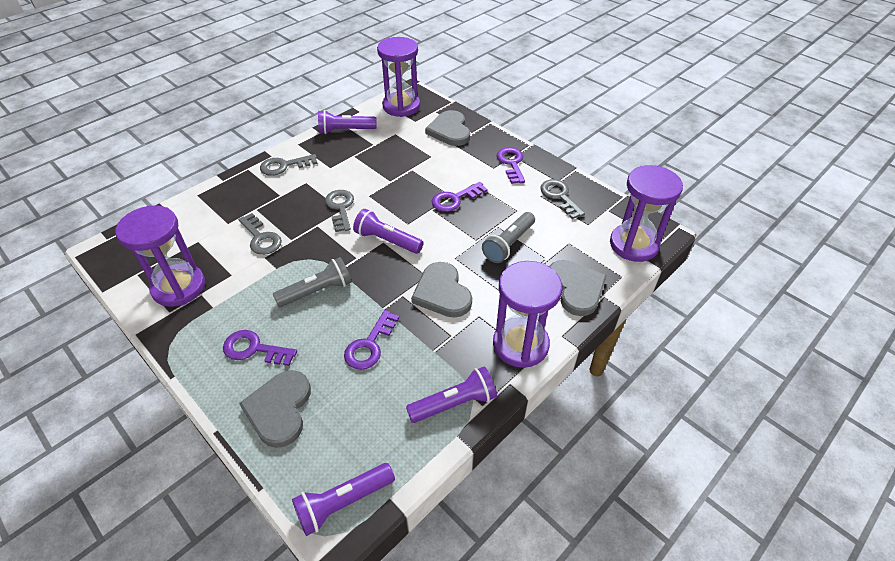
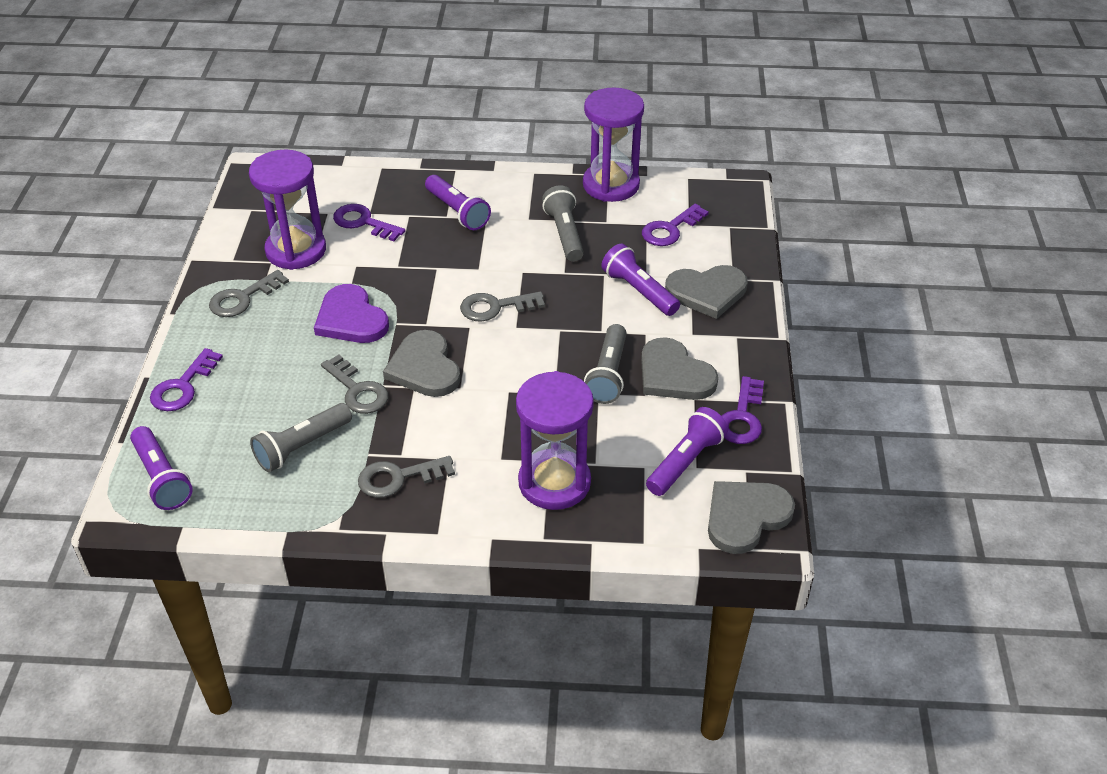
grey flashlight: 2 -> 3
purple heart: 0 -> 1
purple hourglass: 4 -> 3

